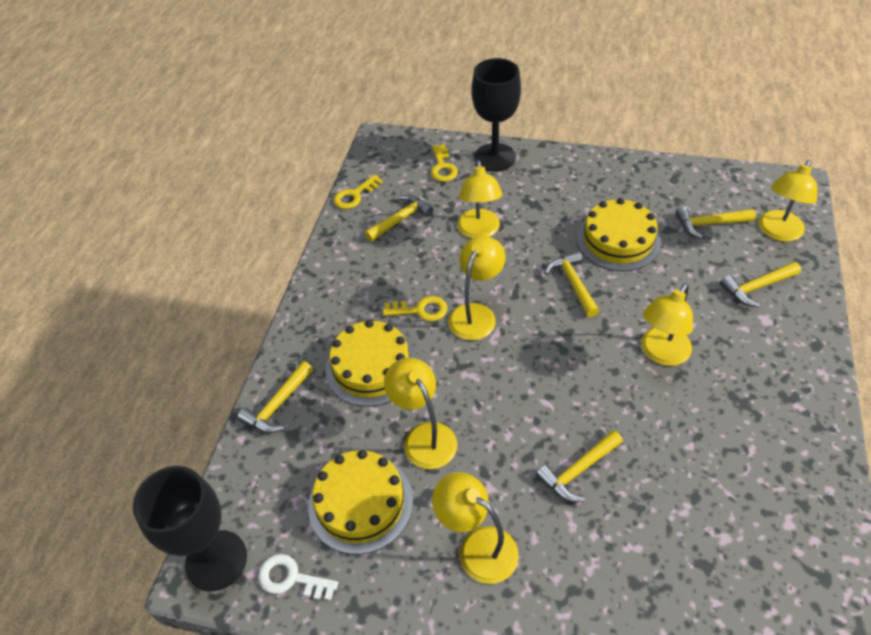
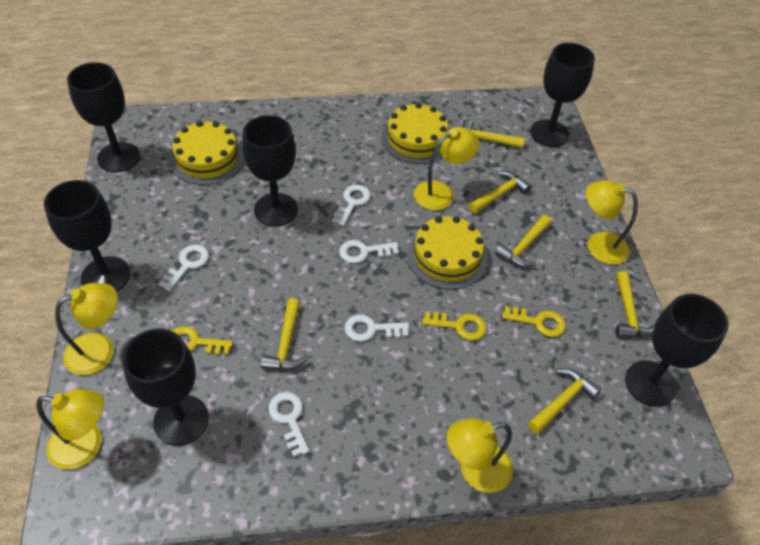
black goblet: 2 -> 6
white key: 1 -> 5
yellow lamp: 6 -> 5

